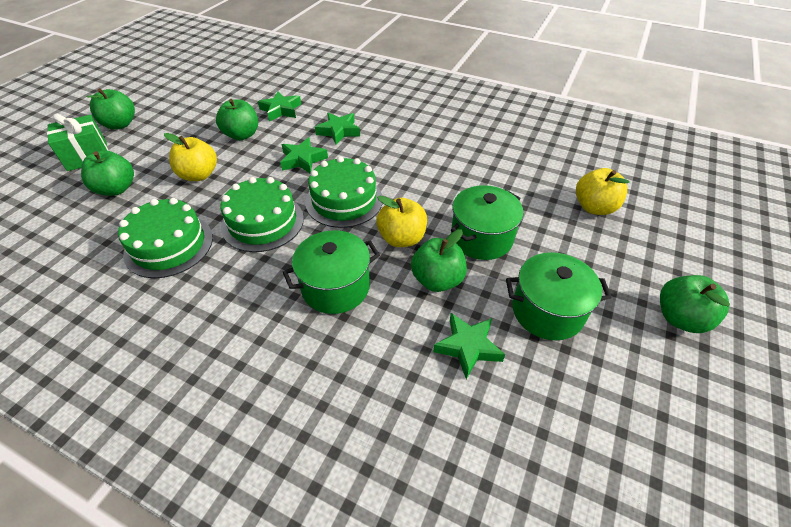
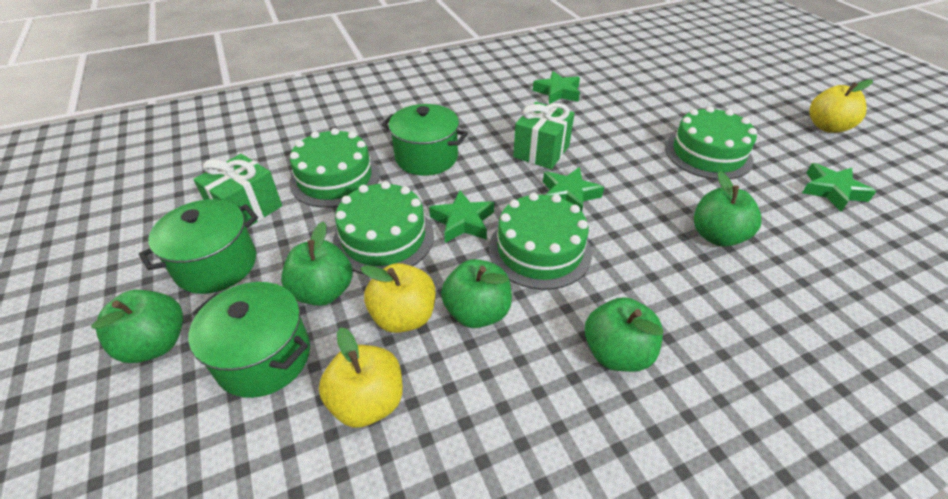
green cake: 3 -> 4
green gift: 1 -> 2

